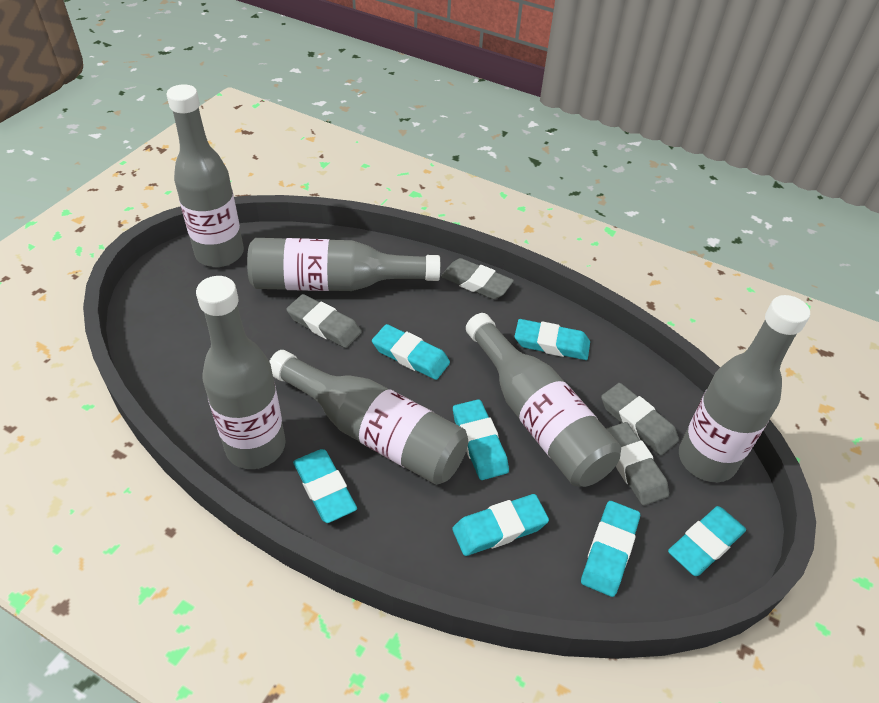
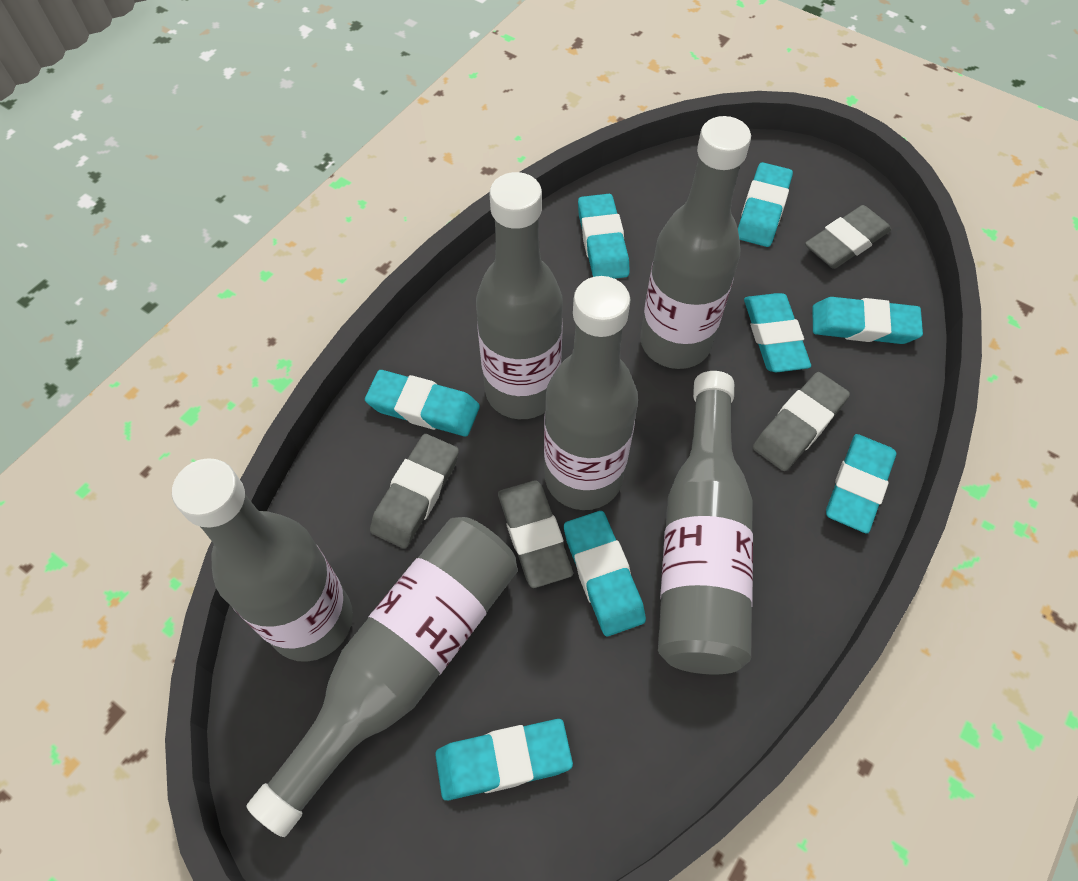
turquoise eraser: 7 -> 8

